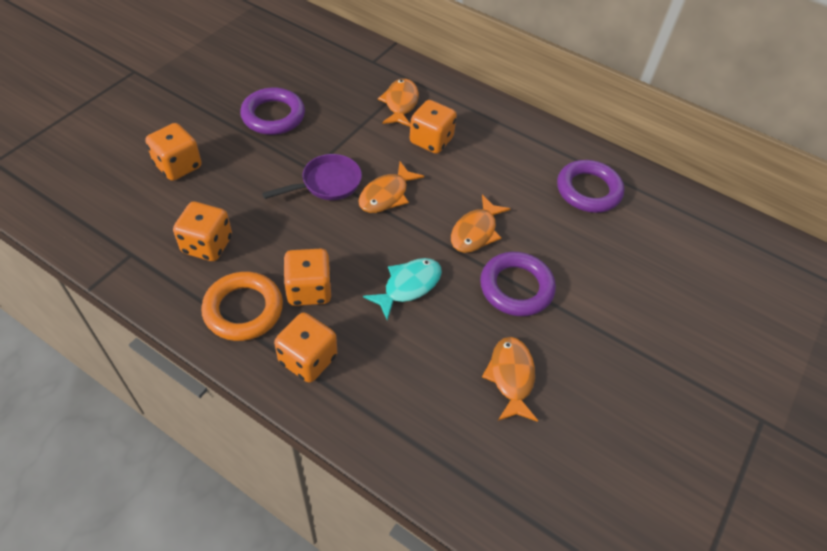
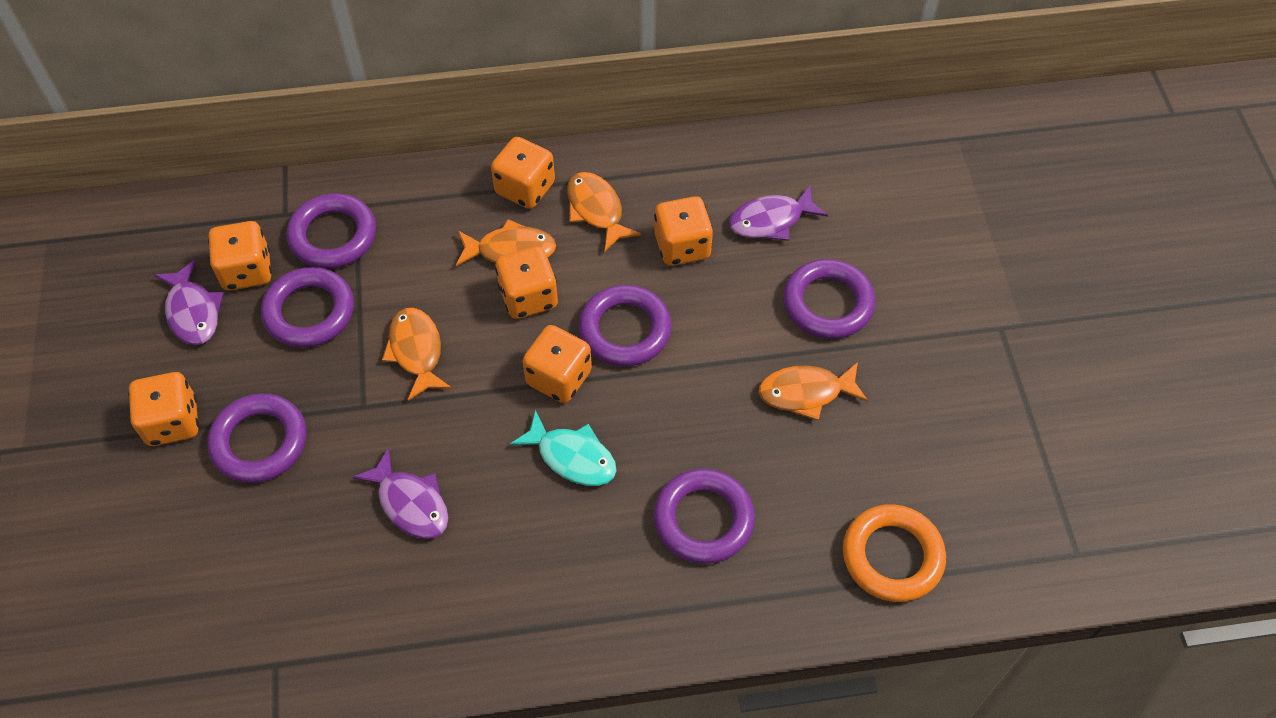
orange dice: 5 -> 6
purple fish: 0 -> 3
purple pan: 1 -> 0
purple ring: 3 -> 6

